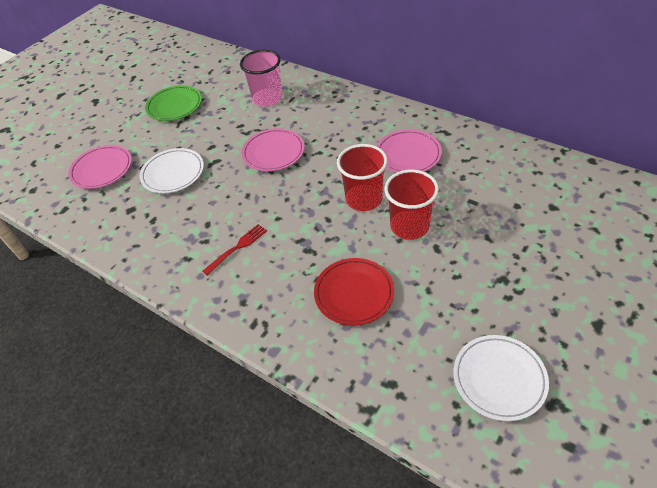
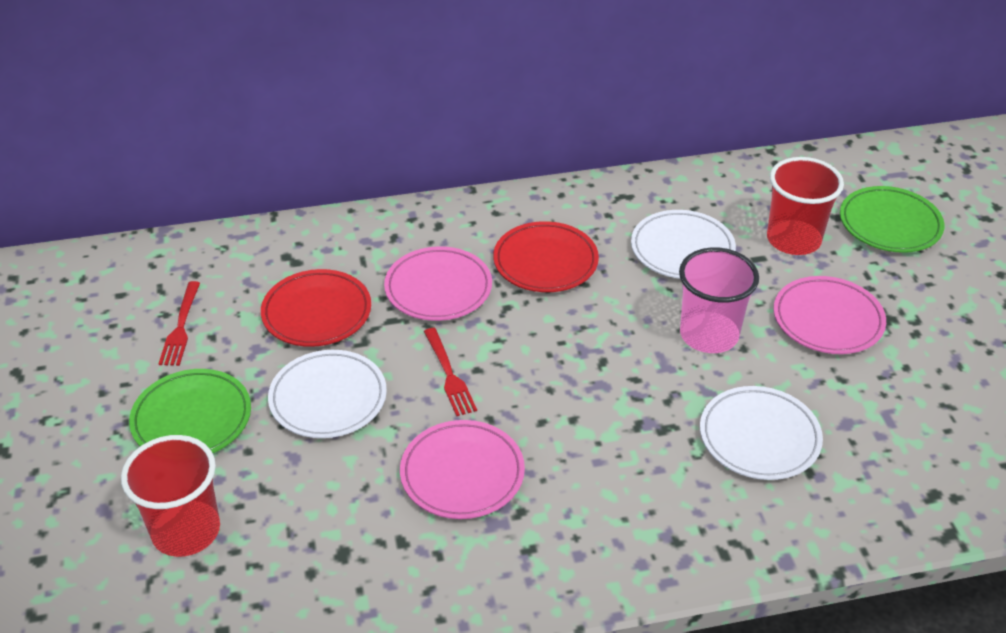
green plate: 1 -> 2
red fork: 1 -> 2
red plate: 1 -> 2
white plate: 2 -> 3

